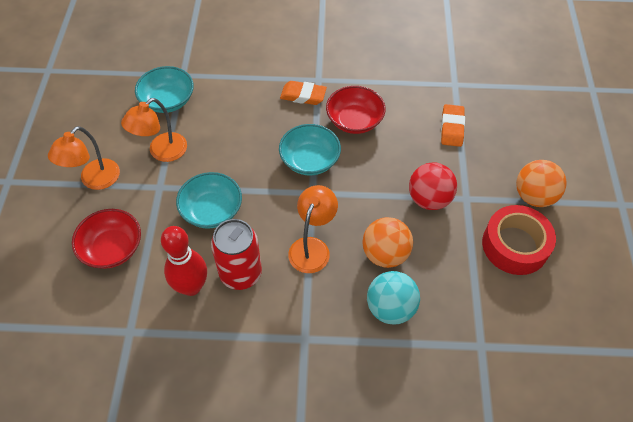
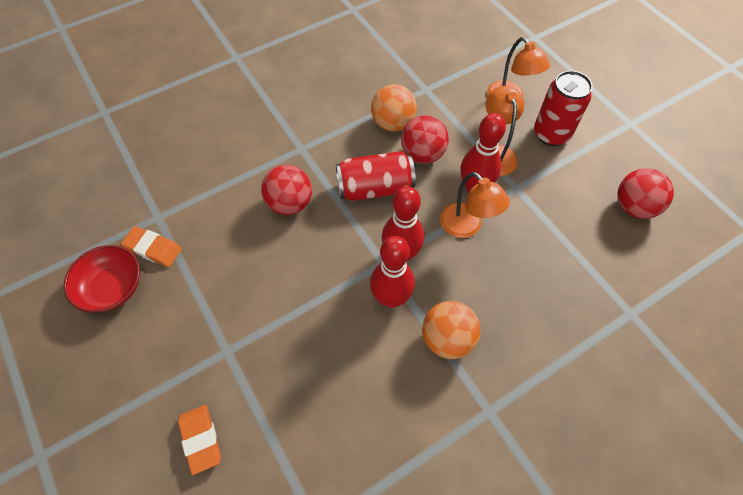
red ball: 1 -> 3
red bowl: 2 -> 1
red bowling pin: 1 -> 3
red can: 1 -> 2
red tape: 1 -> 0
turquoise ball: 1 -> 0
turquoise bowl: 3 -> 0

